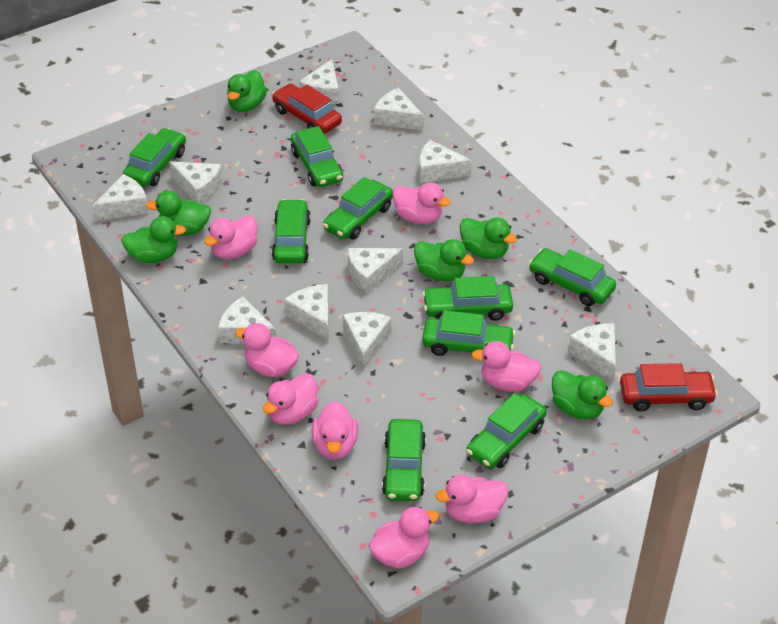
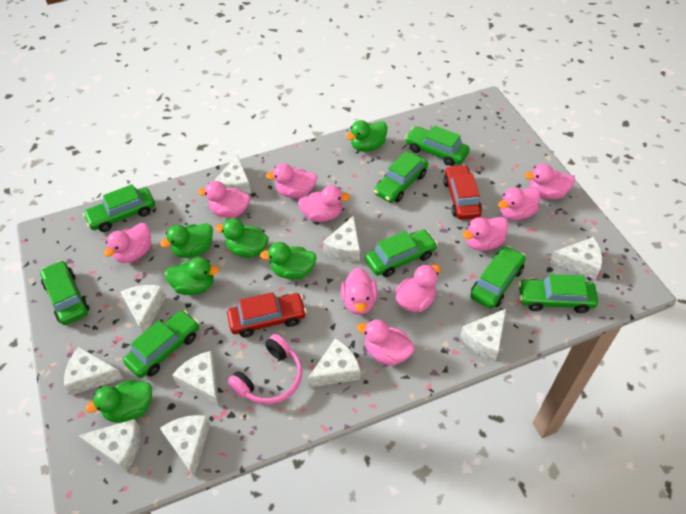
green car: 9 -> 8
pink duck: 8 -> 10
pink headphones: 0 -> 1

